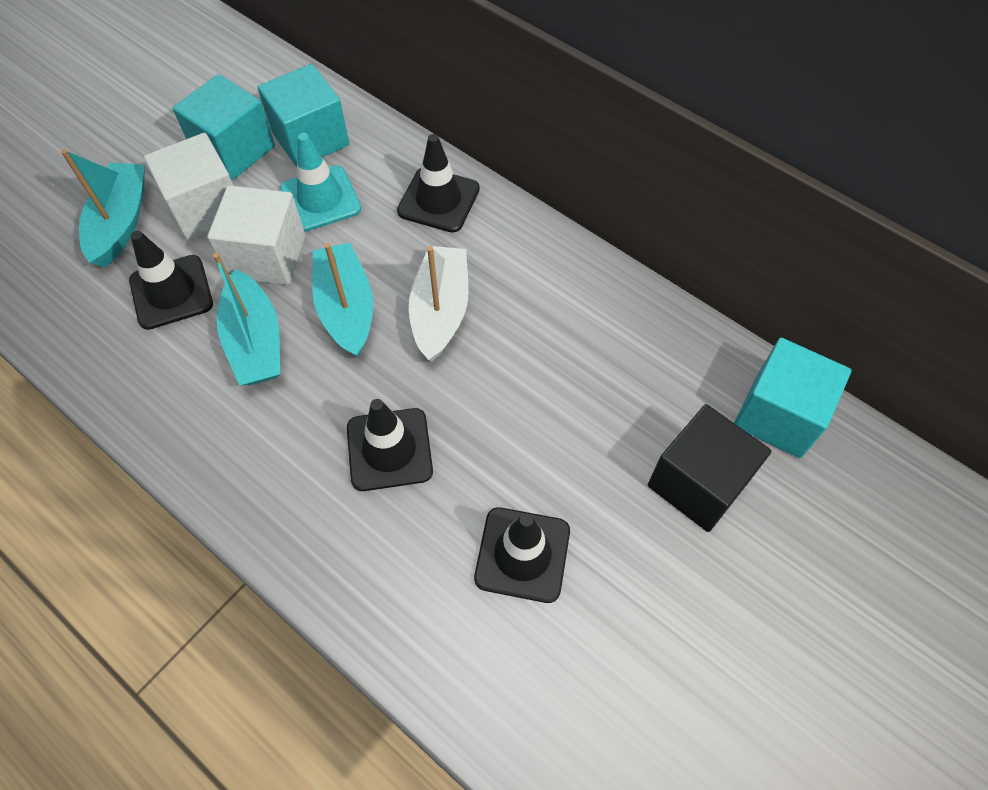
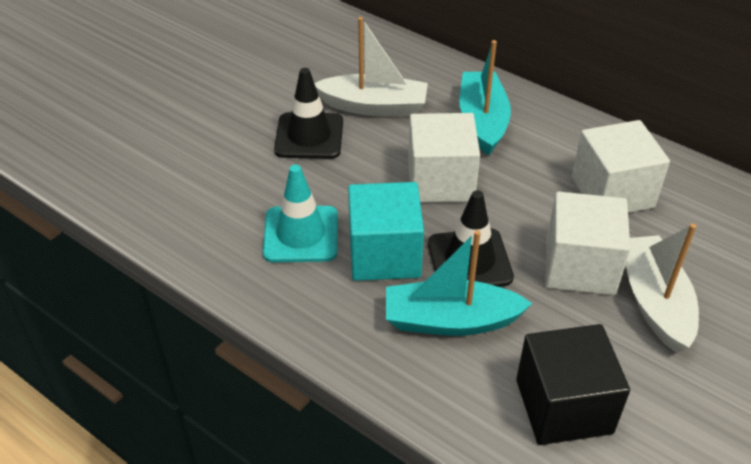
black traffic cone: 4 -> 2
turquoise boat: 3 -> 2
turquoise cube: 3 -> 1
white boat: 1 -> 2
white cube: 2 -> 3

